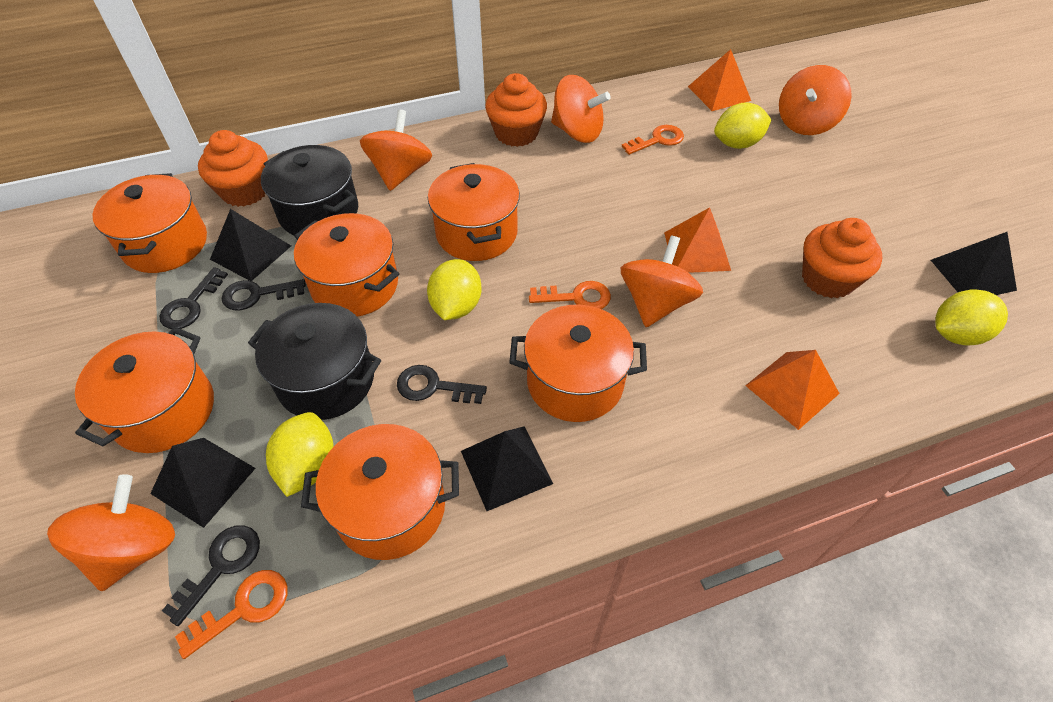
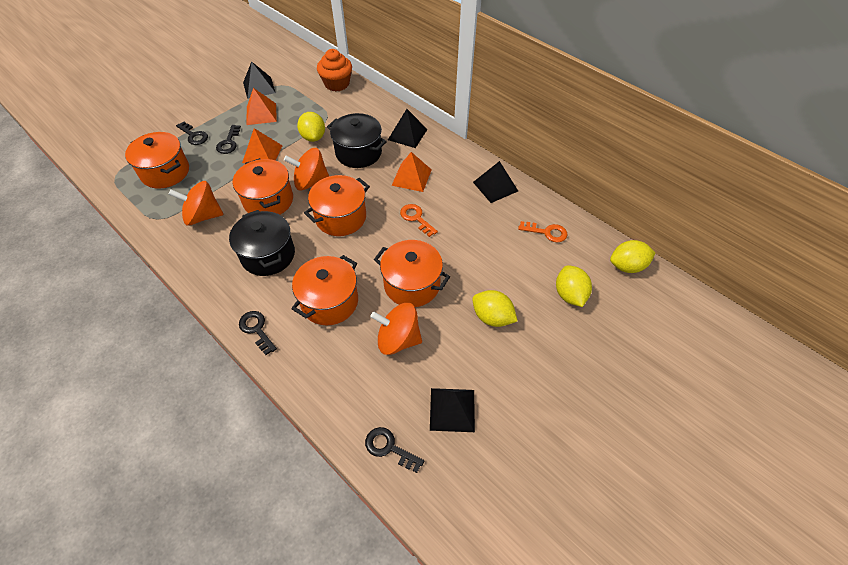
orange cupcake: 3 -> 1
orange key: 3 -> 2
orange pot: 6 -> 5
orange spinning top: 5 -> 3

